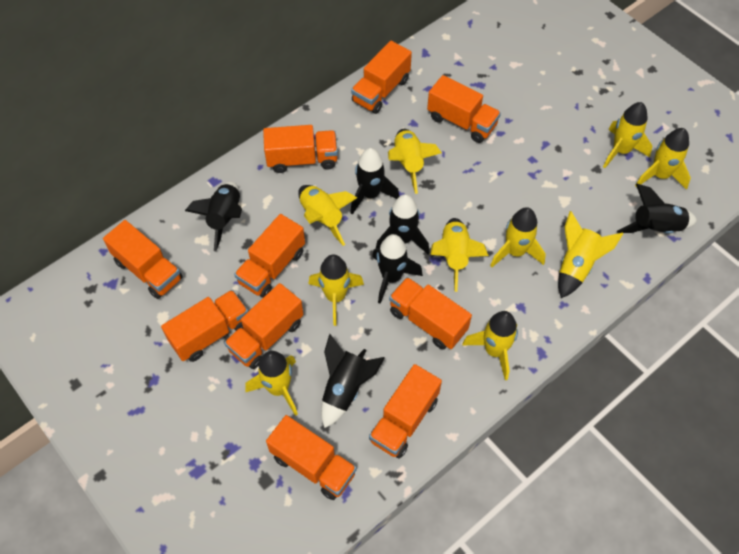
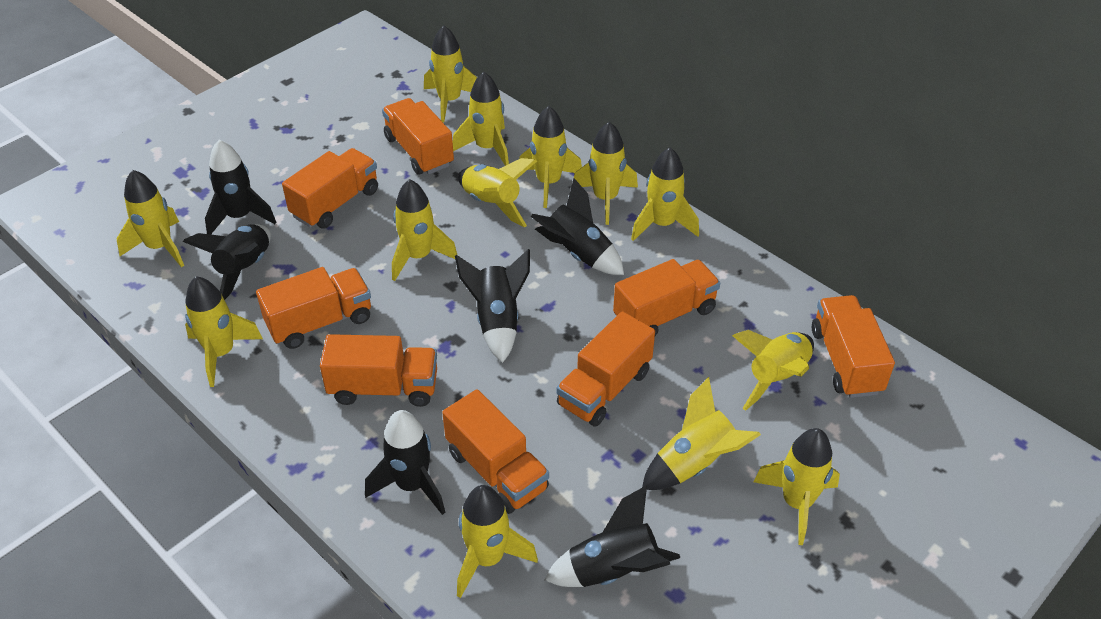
orange truck: 10 -> 8
yellow rocket: 10 -> 13

